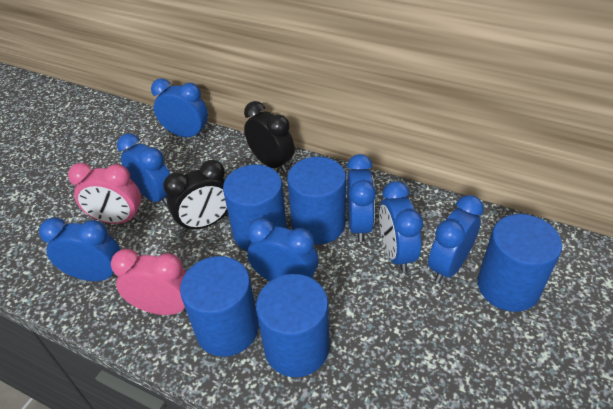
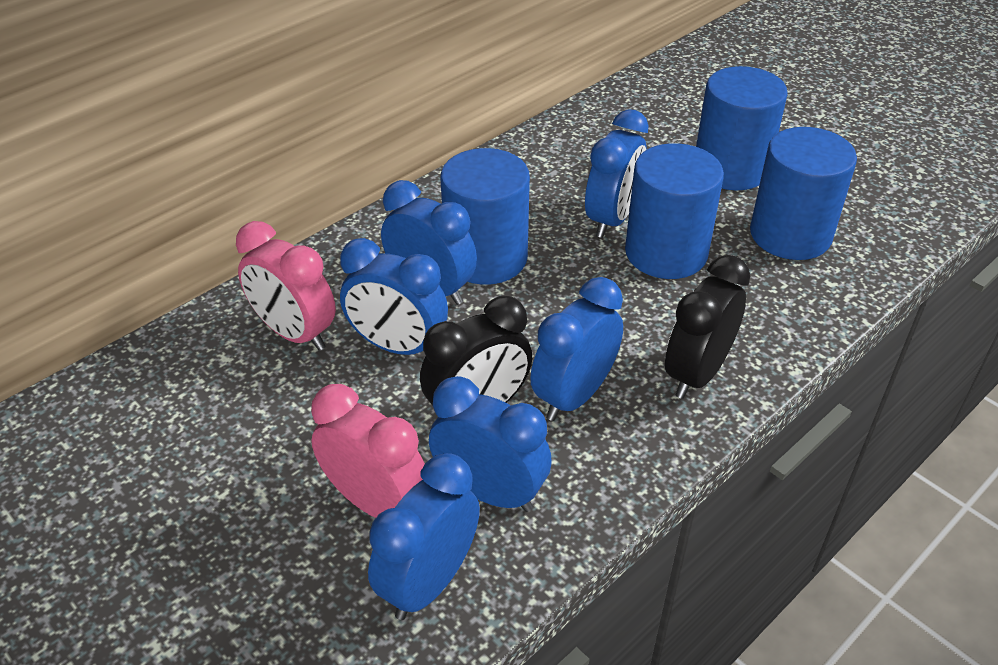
blue clock: 7 -> 6
blue cylinder: 5 -> 4

